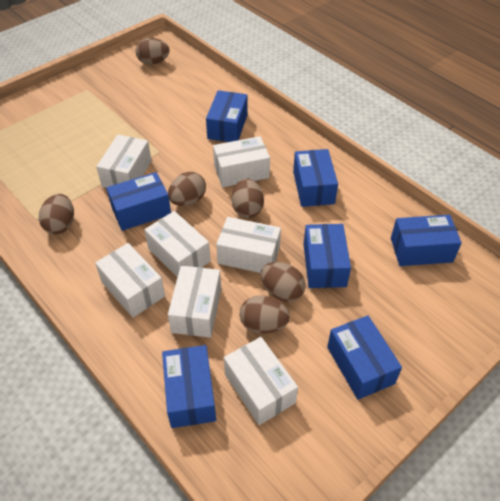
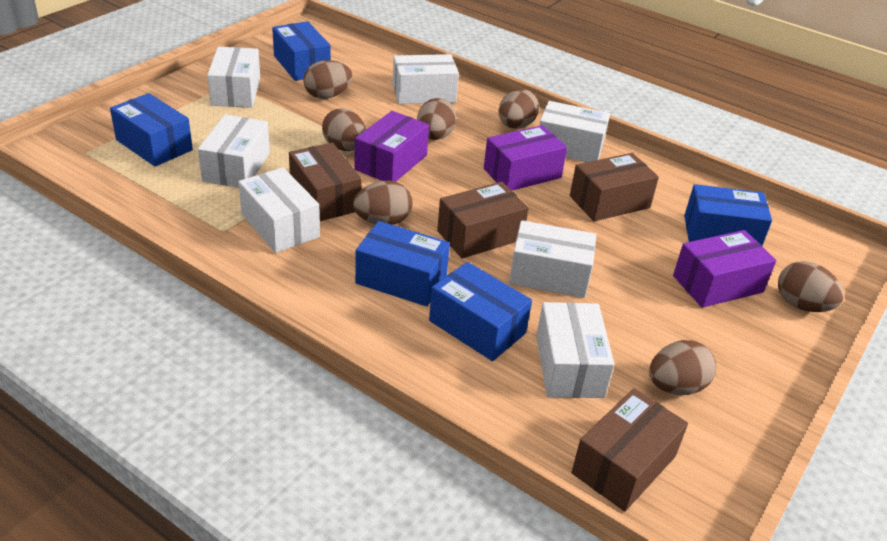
blue box: 7 -> 5
brown box: 0 -> 4
brown egg: 6 -> 7
purple box: 0 -> 3

